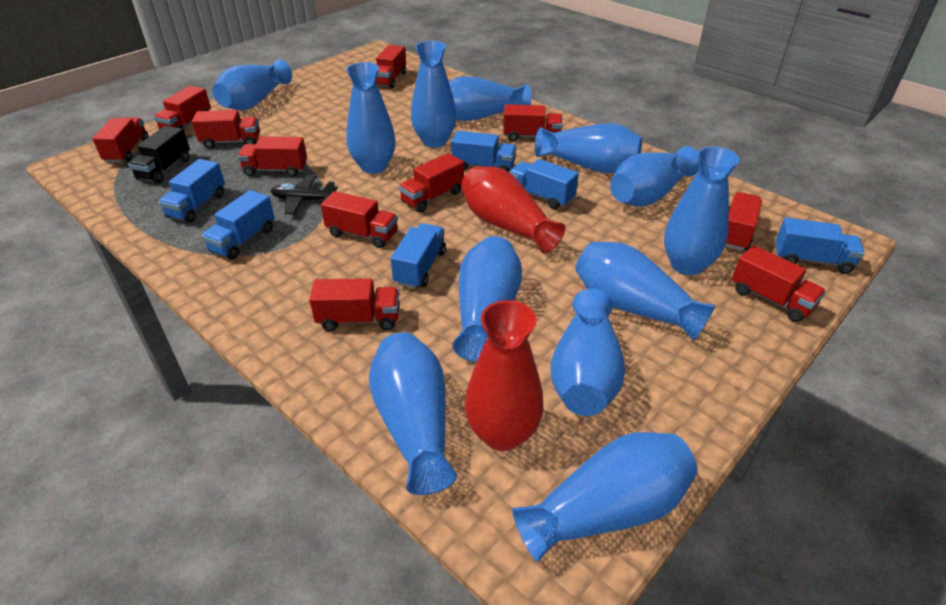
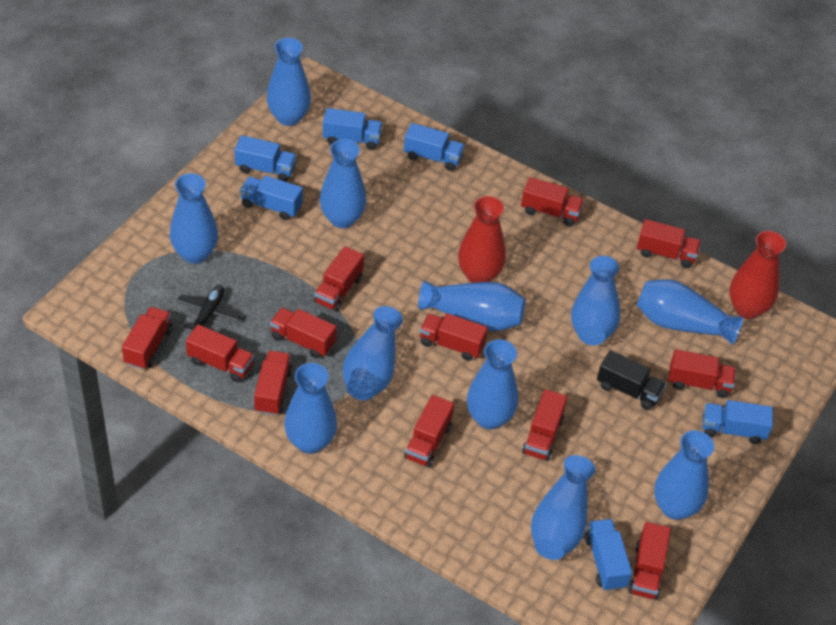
blue vase: 12 -> 11
red truck: 11 -> 12

